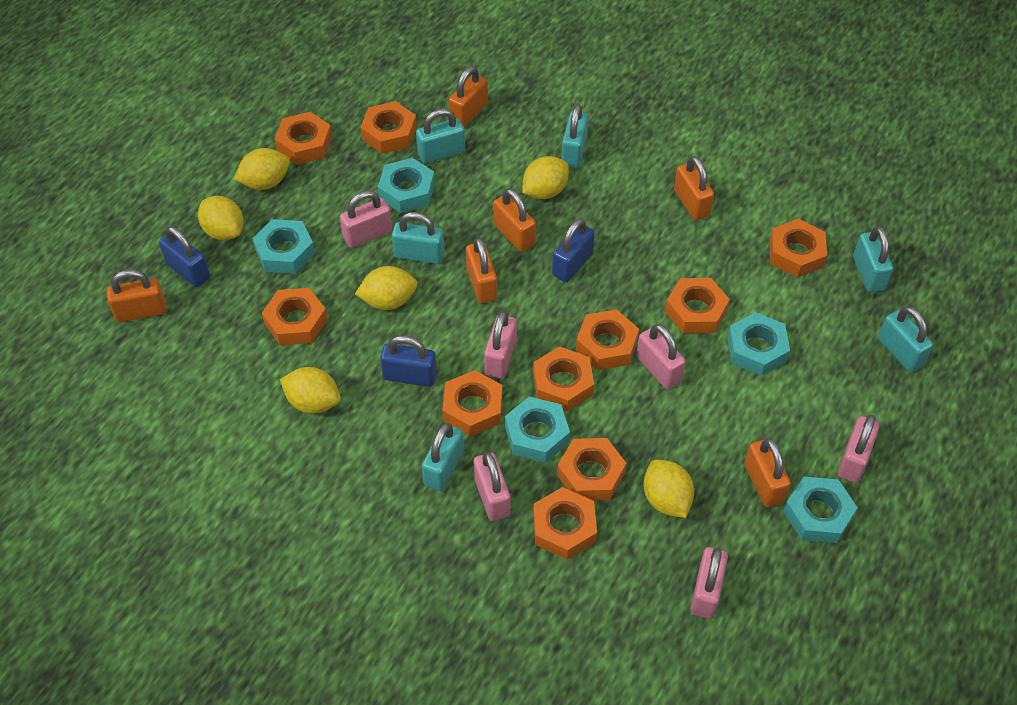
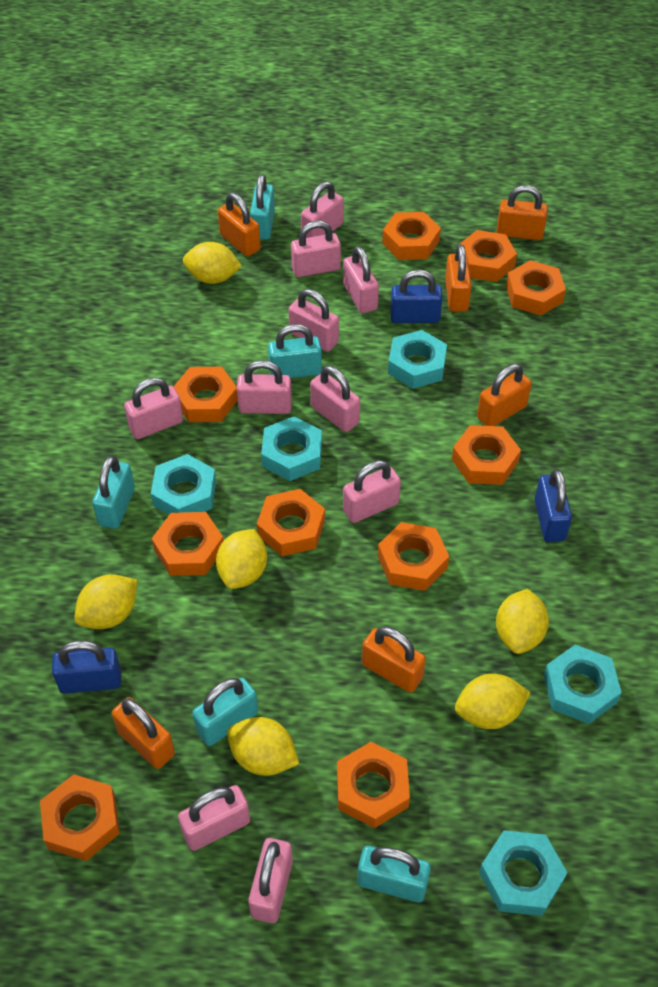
pink padlock: 6 -> 10
turquoise padlock: 6 -> 5

